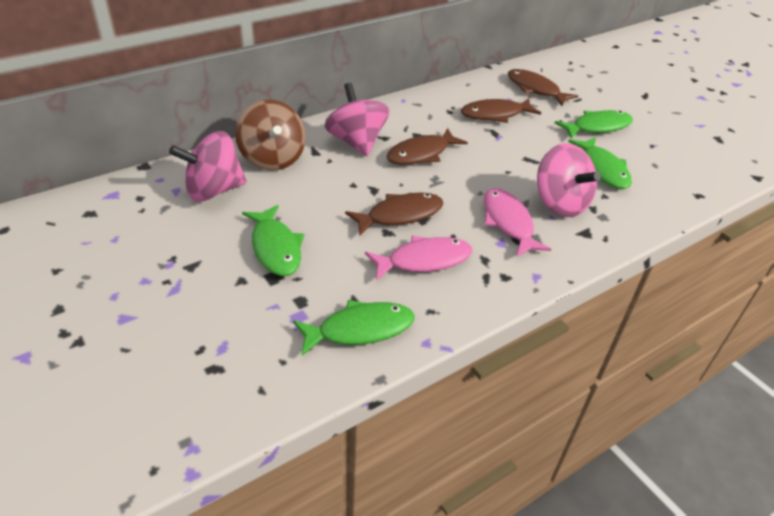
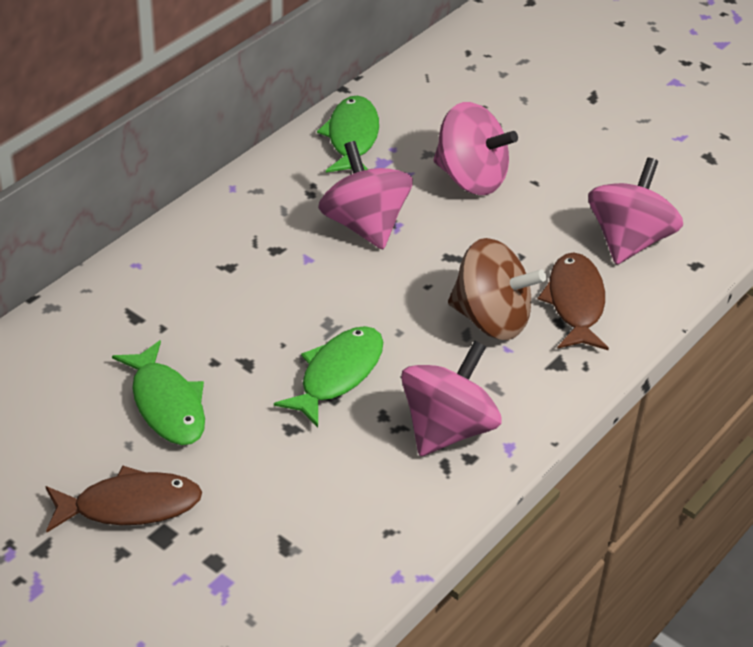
brown fish: 4 -> 2
green fish: 4 -> 3
pink fish: 2 -> 0
pink spinning top: 3 -> 4

